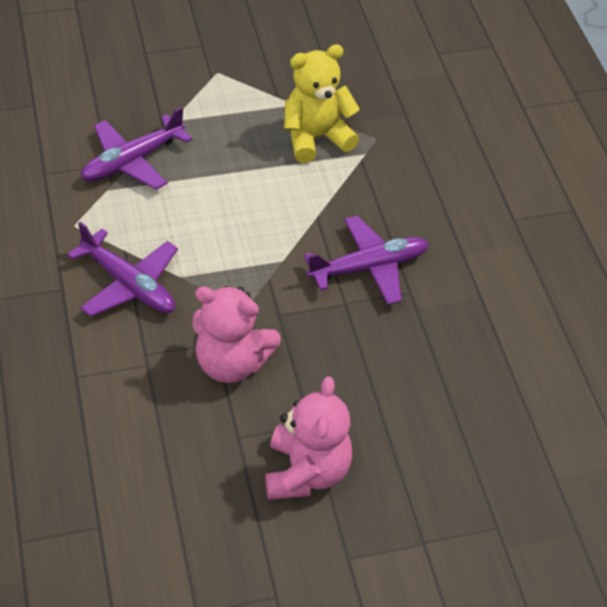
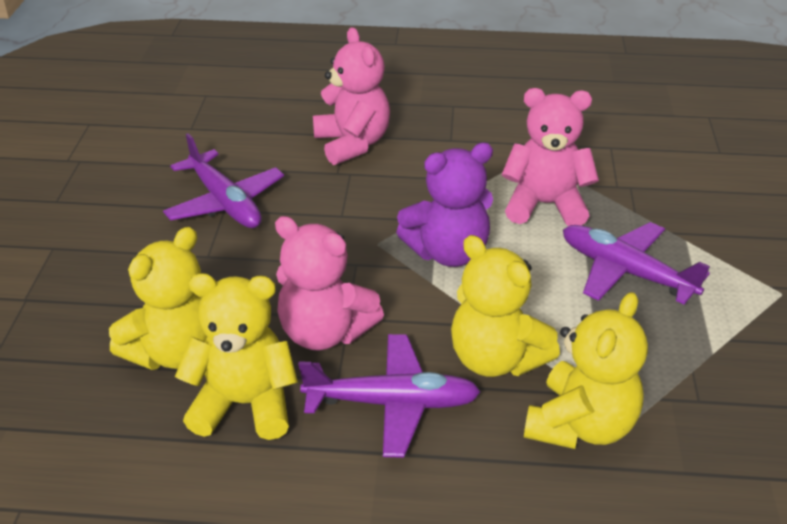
pink teddy bear: 2 -> 3
purple teddy bear: 0 -> 1
yellow teddy bear: 1 -> 4

